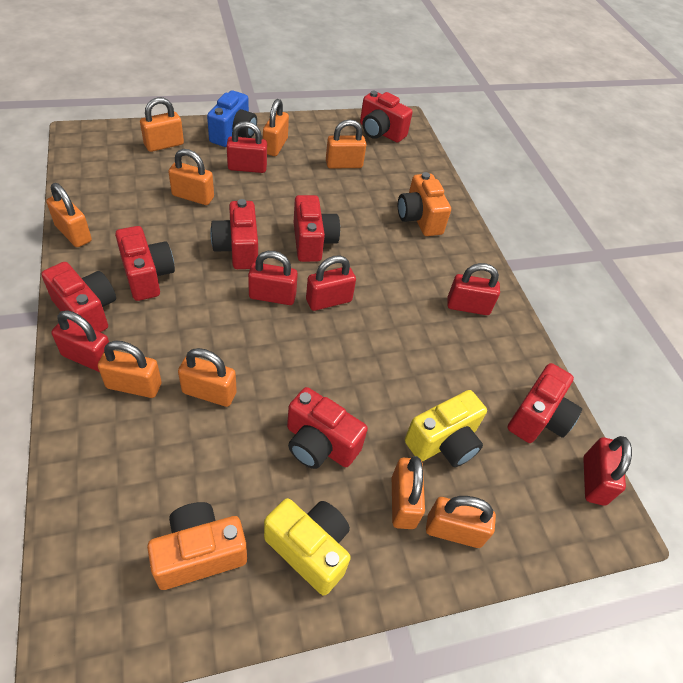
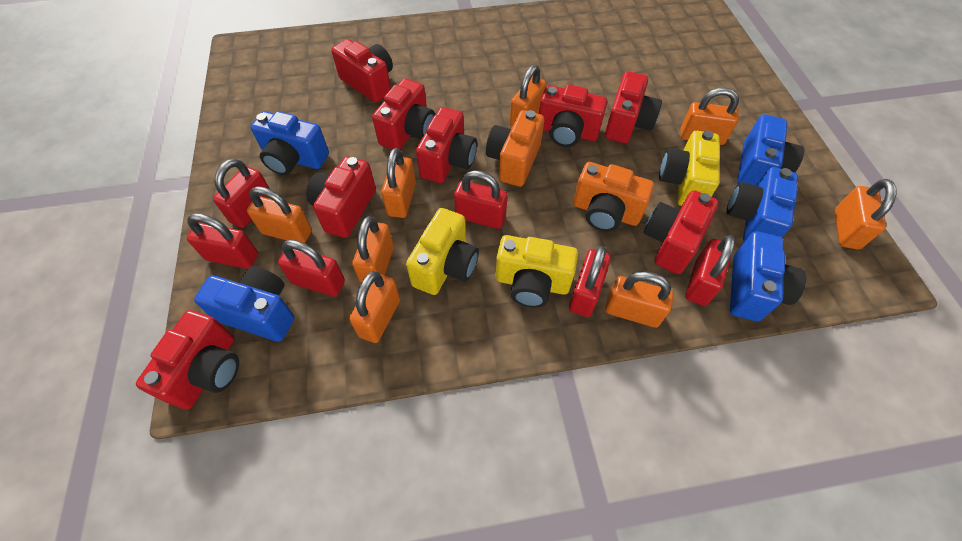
blue camera: 1 -> 5
orange padlock: 9 -> 8
red camera: 7 -> 8
yellow camera: 2 -> 3

